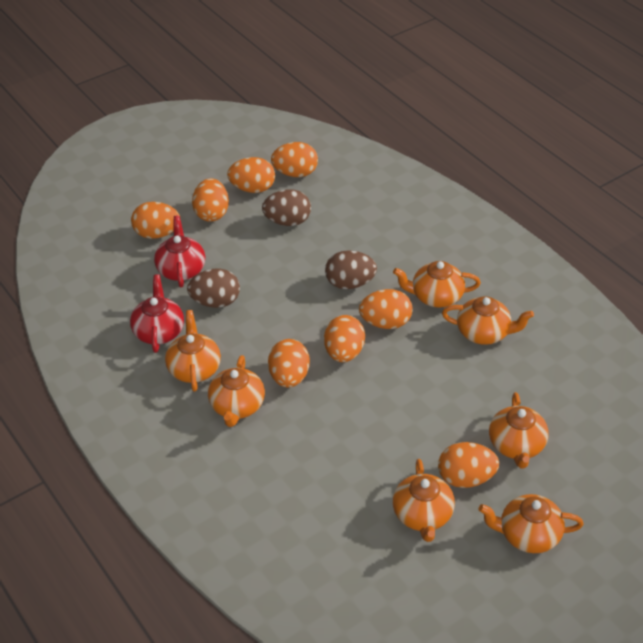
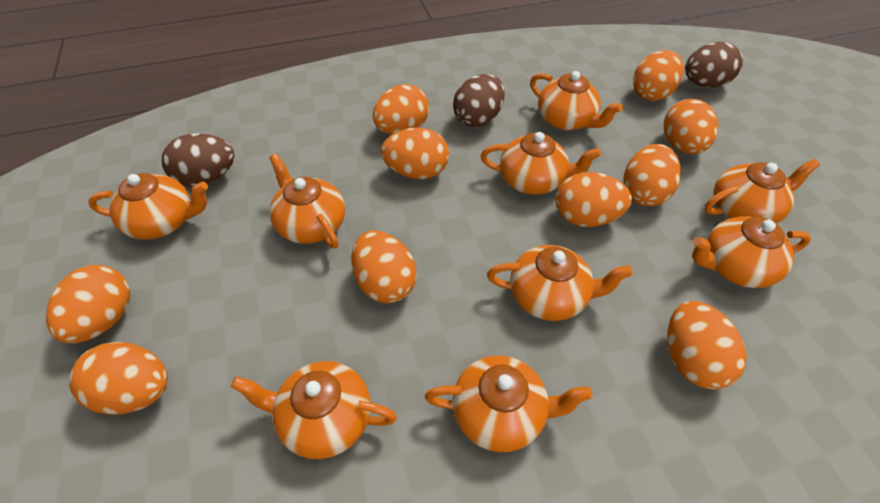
orange egg: 8 -> 10
orange teapot: 7 -> 9
red teapot: 2 -> 0

